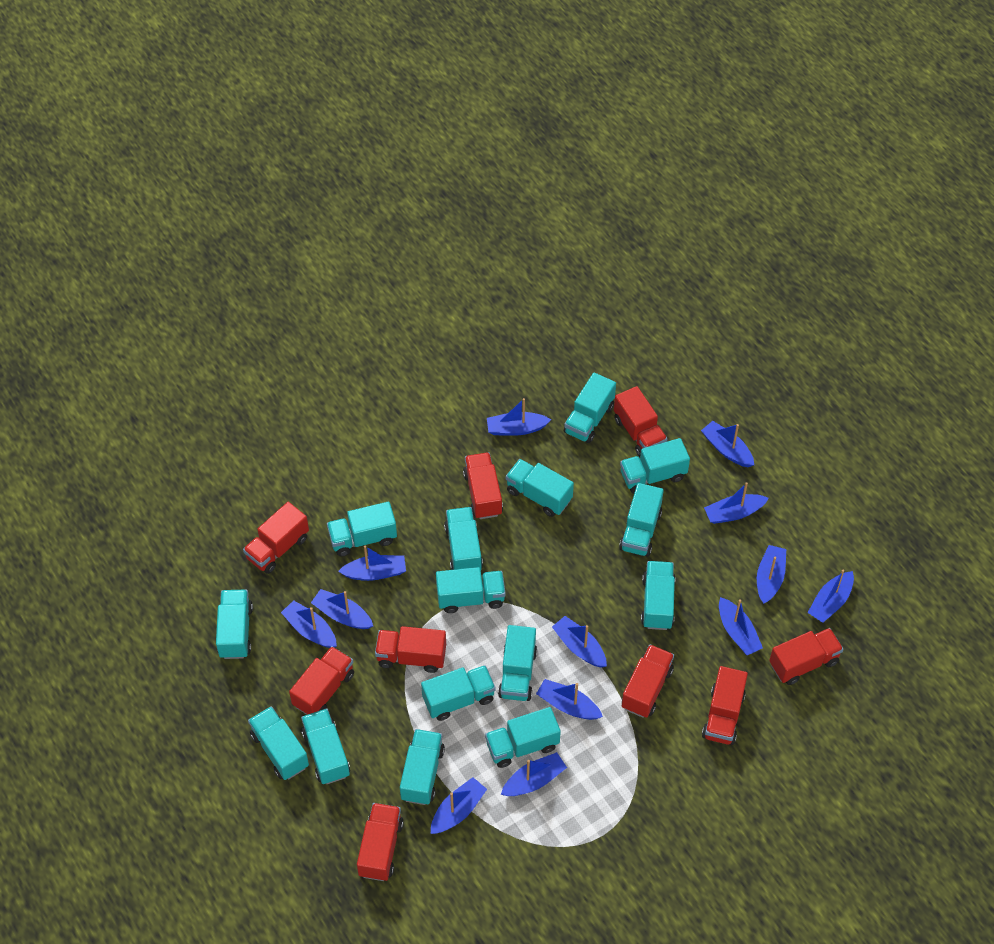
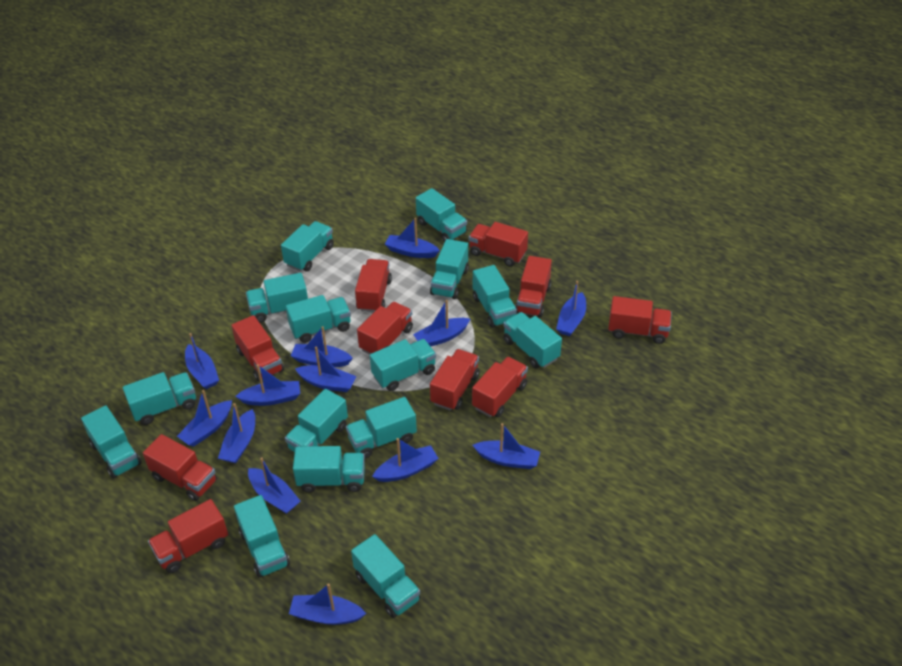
red truck: 9 -> 10

